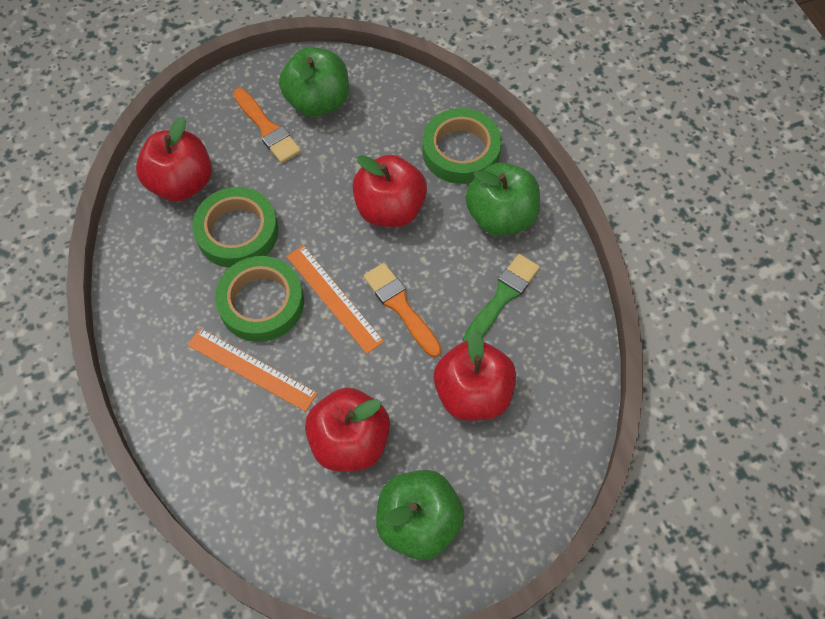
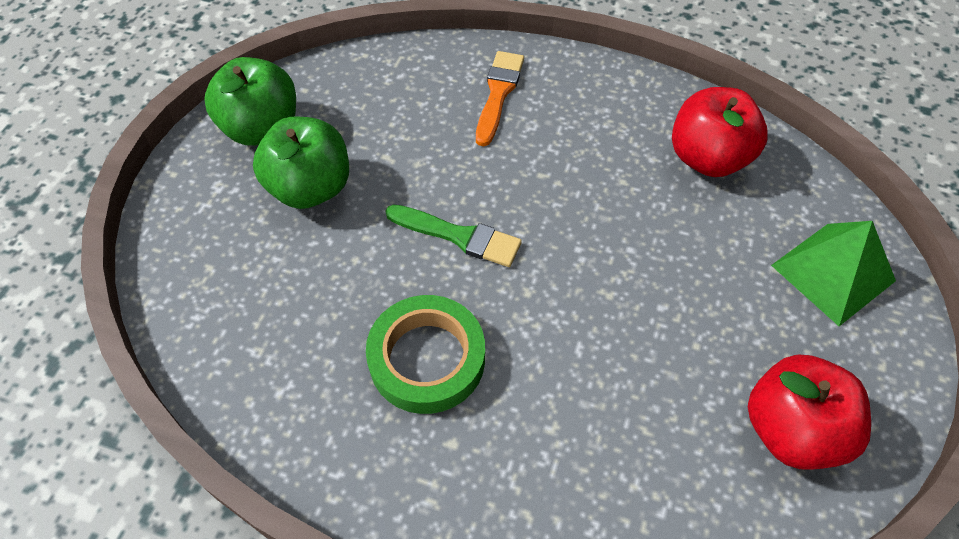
green apple: 3 -> 2
green pyramid: 0 -> 1
green tape: 3 -> 1
orange brush: 2 -> 1
orange ruler: 2 -> 0
red apple: 4 -> 2

